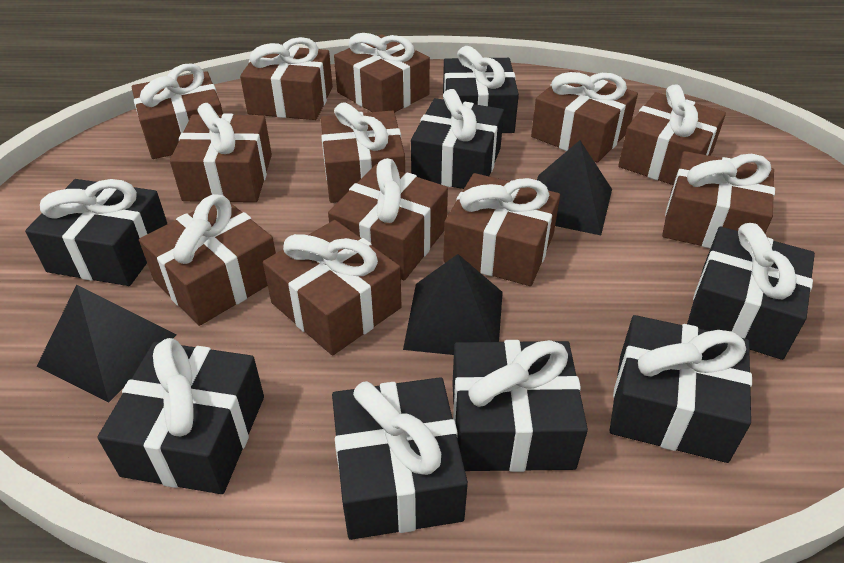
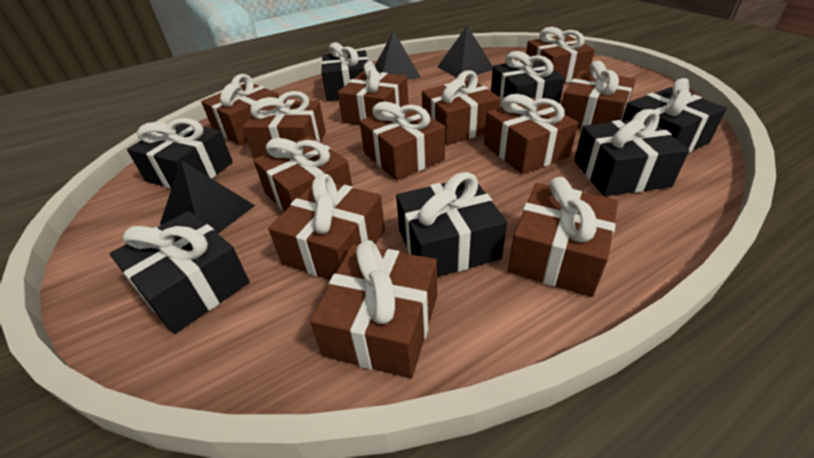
black gift: 8 -> 7

